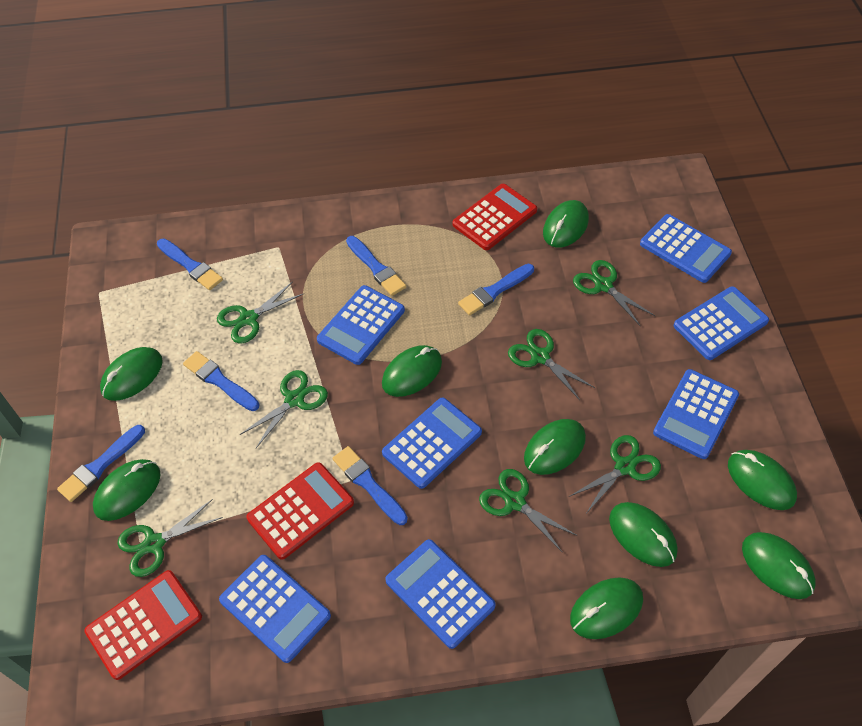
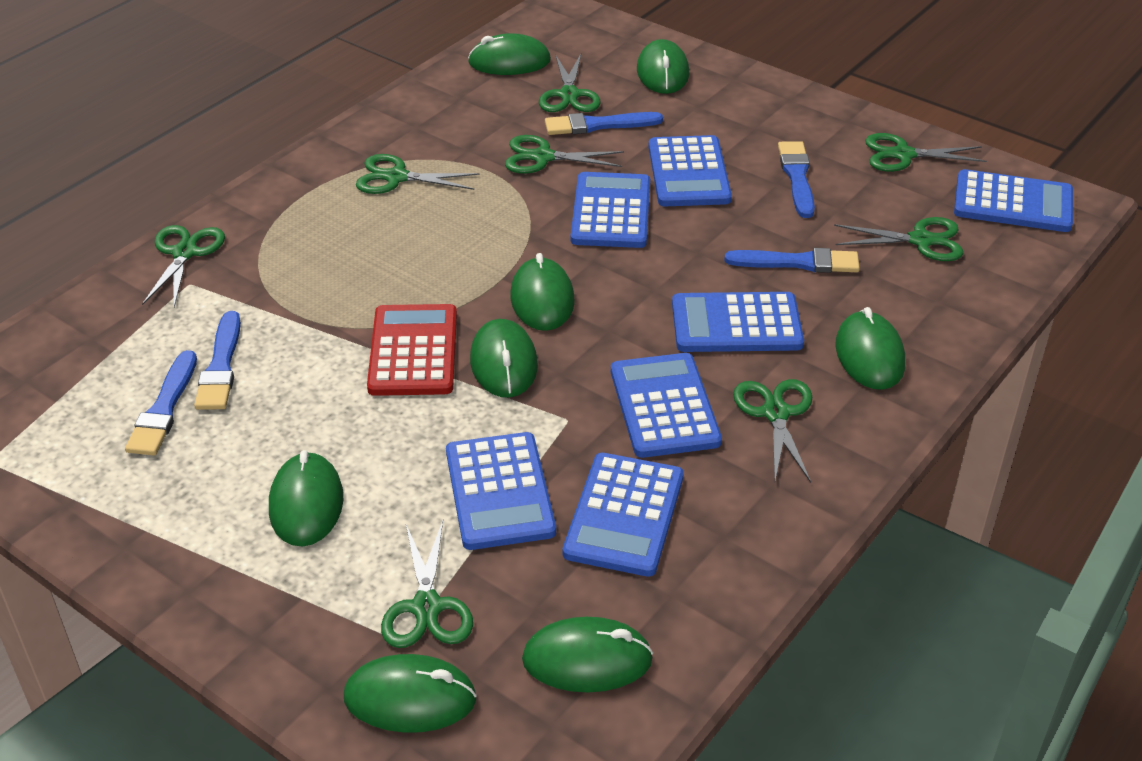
blue brush: 6 -> 5
green mouse: 9 -> 8
green scissors: 7 -> 8
red calculator: 3 -> 1

